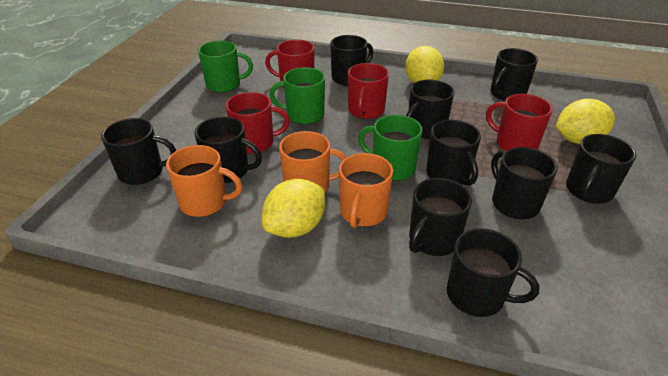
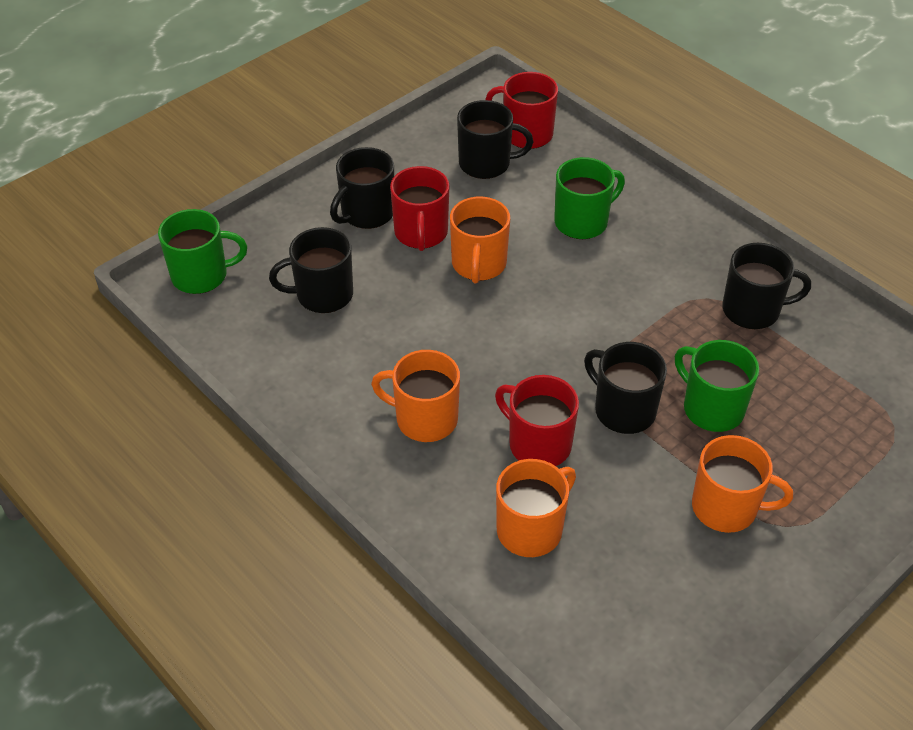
black mug: 10 -> 5
orange mug: 3 -> 4
red mug: 4 -> 3
yellow lemon: 3 -> 0

